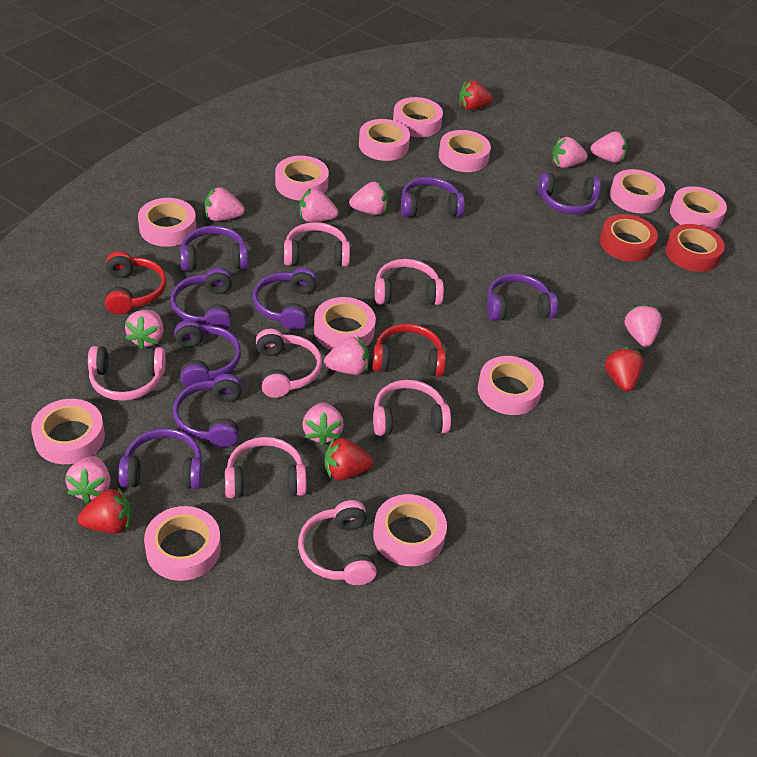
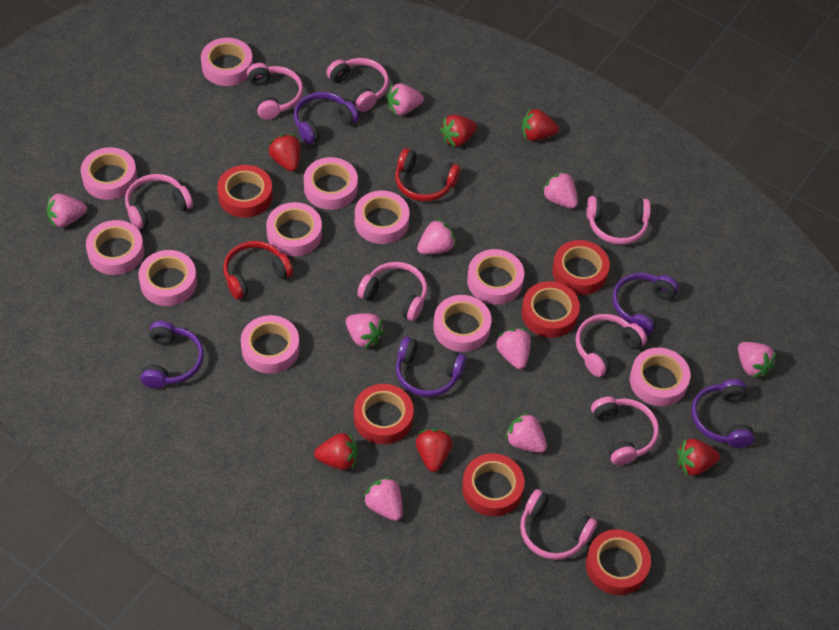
pink headphones: 7 -> 8
pink strawberry: 10 -> 9
pink tape: 12 -> 11
purple headphones: 9 -> 5
red strawberry: 4 -> 6
red tape: 2 -> 6

